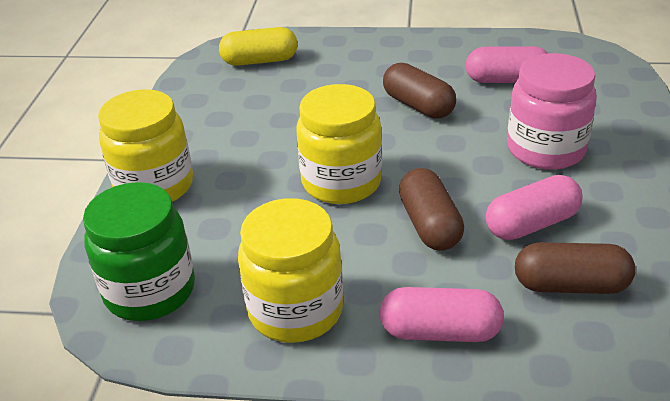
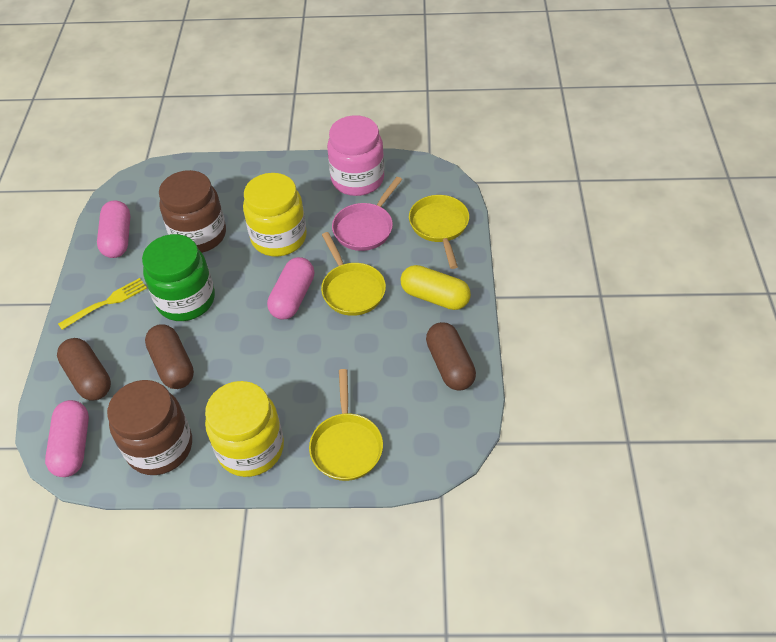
brown jar: 0 -> 2
pink pan: 0 -> 1
yellow fork: 0 -> 1
yellow jar: 3 -> 2
yellow pan: 0 -> 3

